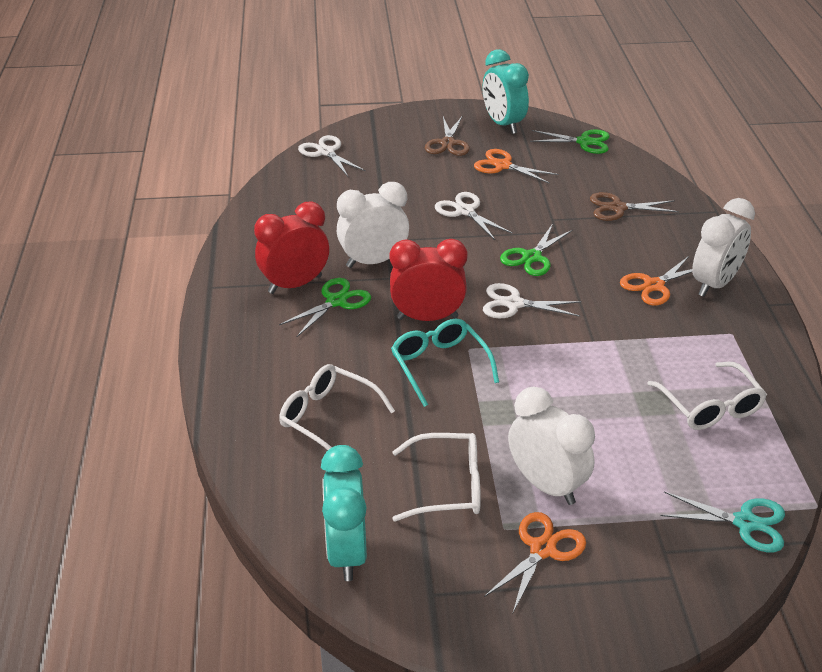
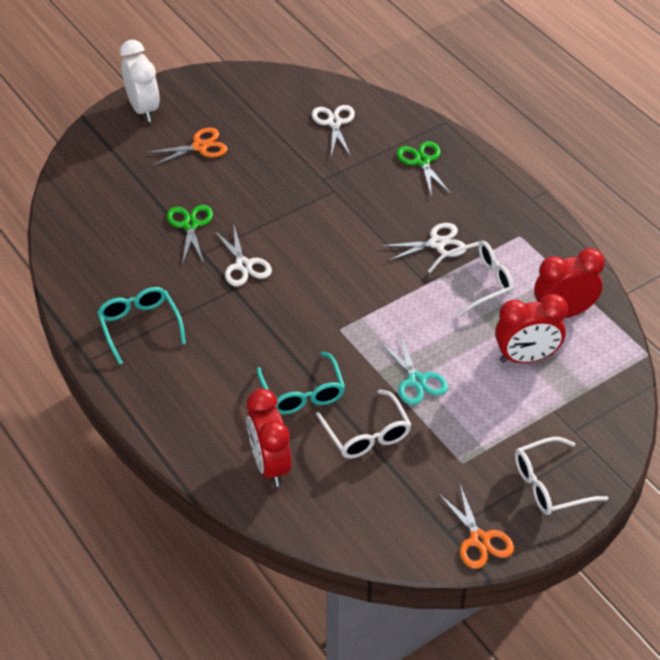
brown scissors: 2 -> 0
green scissors: 3 -> 2
orange scissors: 3 -> 2
red clock: 2 -> 3
turquoise clock: 2 -> 0
turquoise glasses: 1 -> 2
white clock: 3 -> 1

